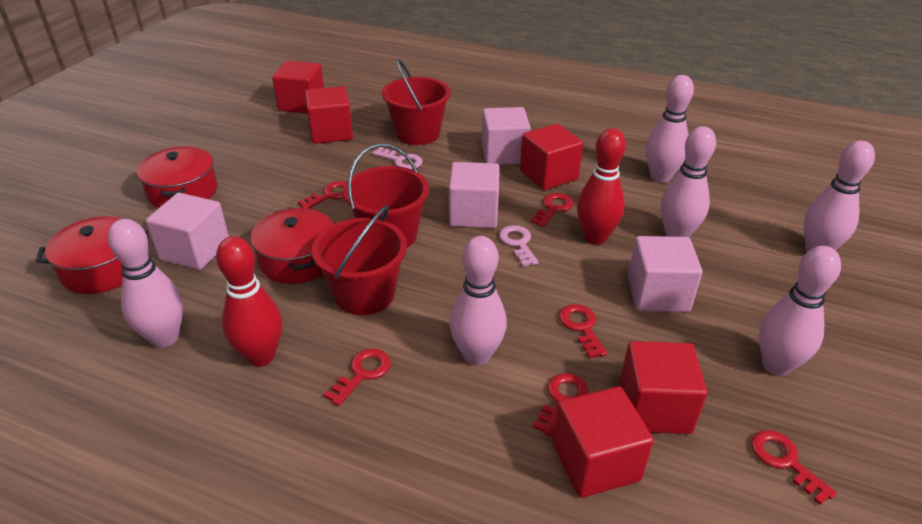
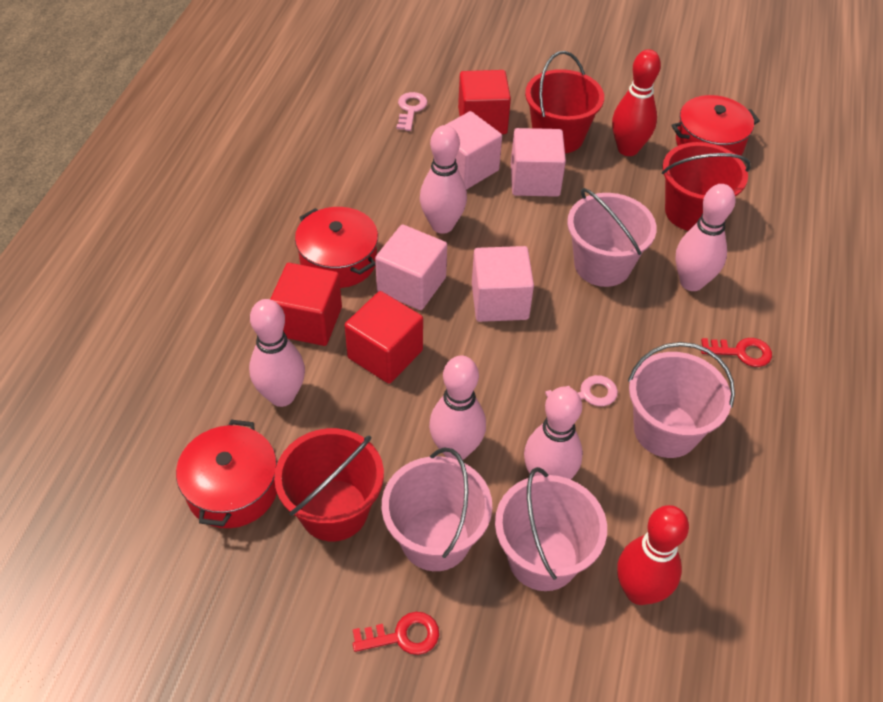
pink bowling pin: 6 -> 5
pink bucket: 0 -> 4
red cube: 5 -> 3
red key: 6 -> 2

